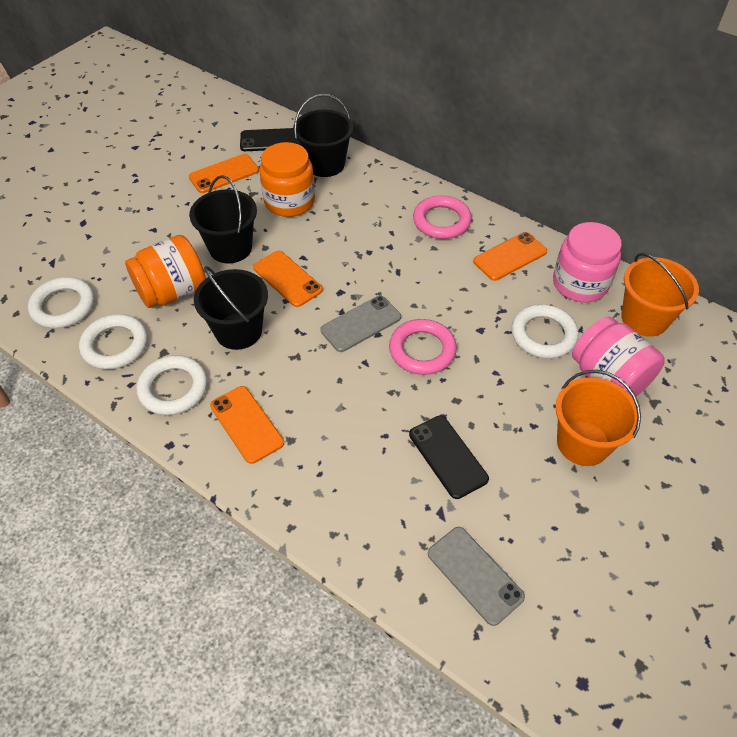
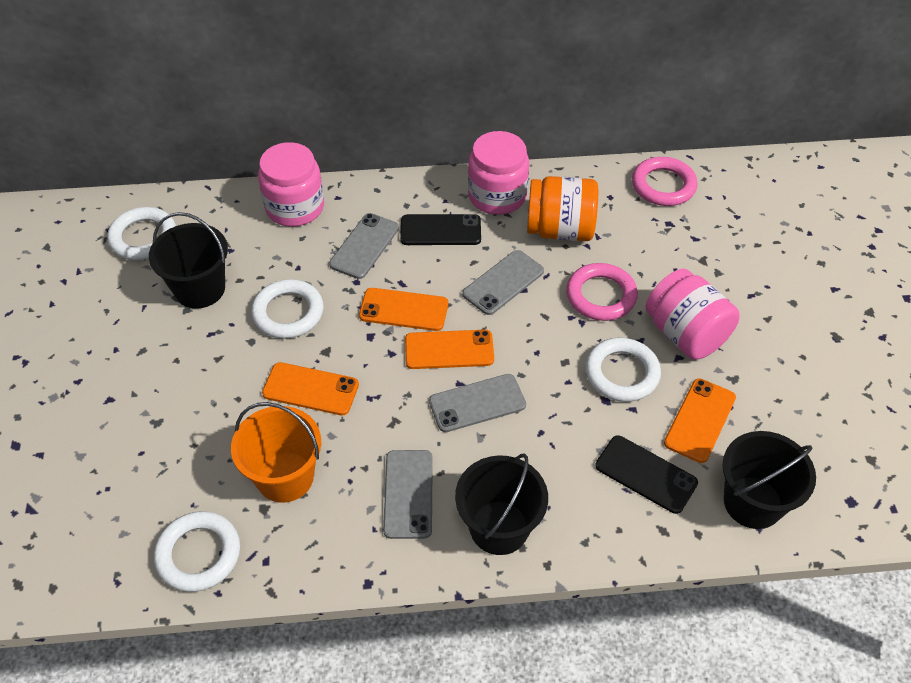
grey phone: 2 -> 4
orange bucket: 2 -> 1
orange jar: 2 -> 1
pink jar: 2 -> 3

